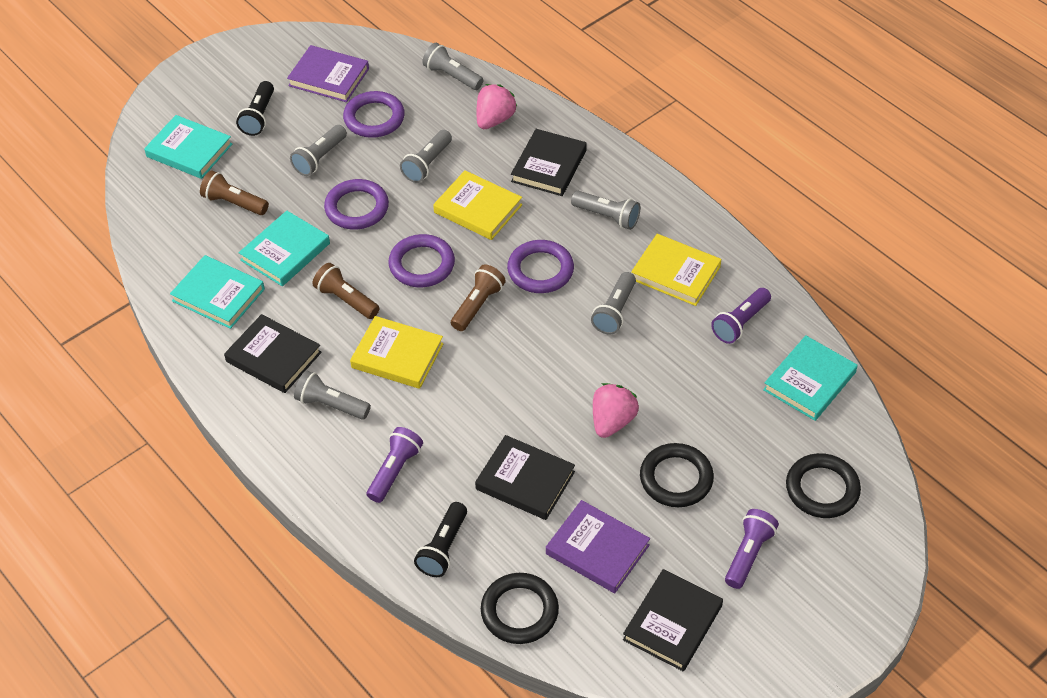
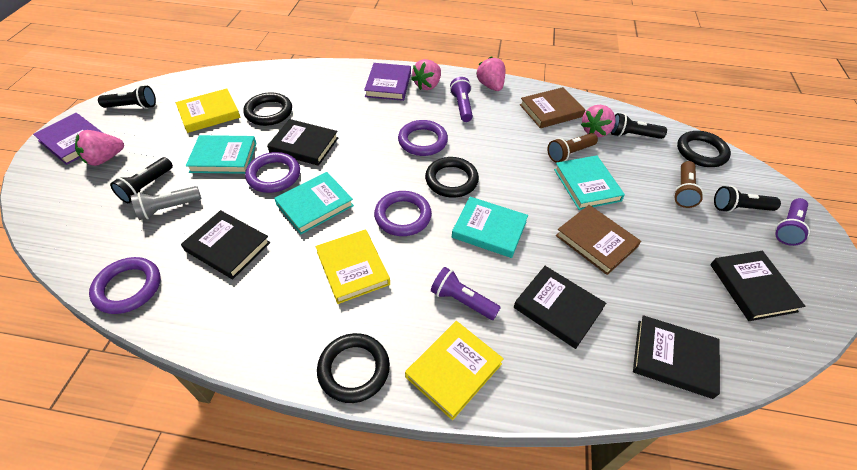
black book: 4 -> 5
black flashlight: 2 -> 4
black ring: 3 -> 4
brown book: 0 -> 2
brown flashlight: 3 -> 2
grey flashlight: 6 -> 1
pink strawberry: 2 -> 4

